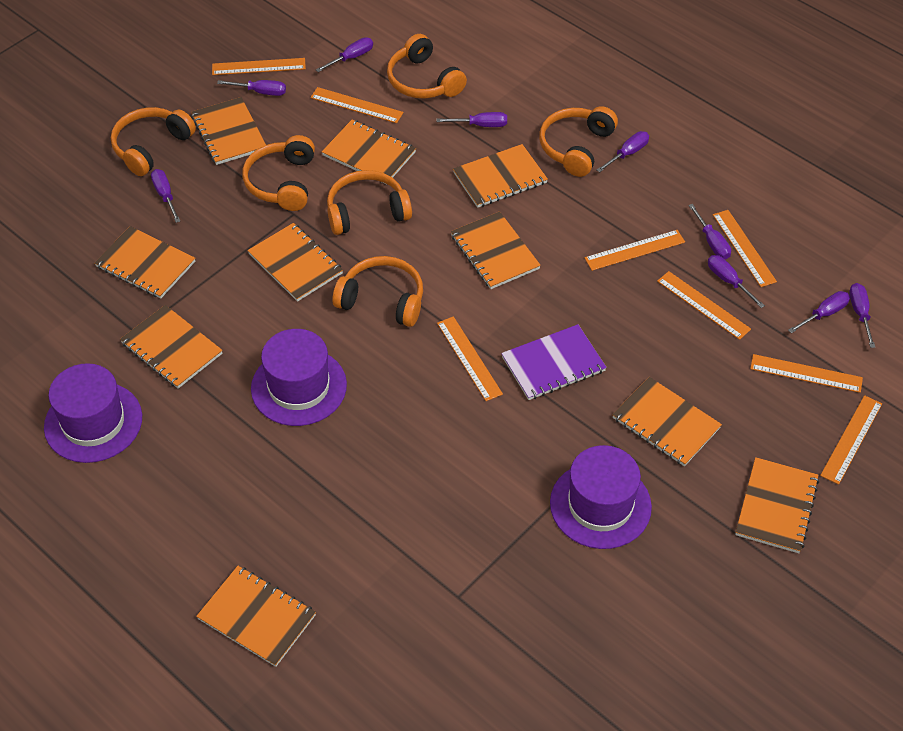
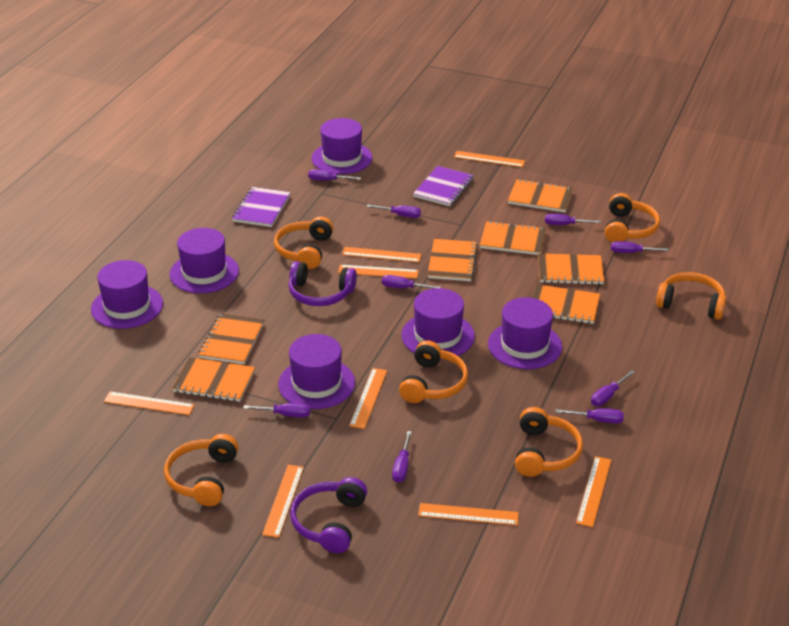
orange notebook: 10 -> 7
purple hat: 3 -> 6
purple headphones: 0 -> 2
purple notebook: 1 -> 2

